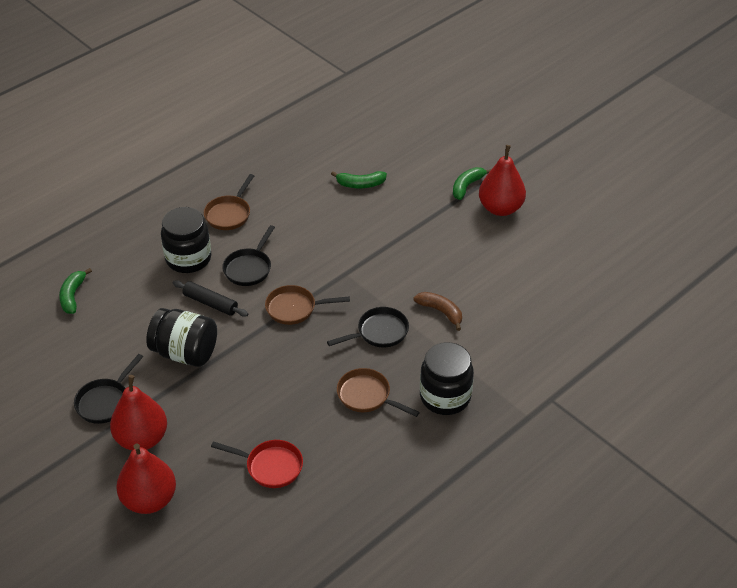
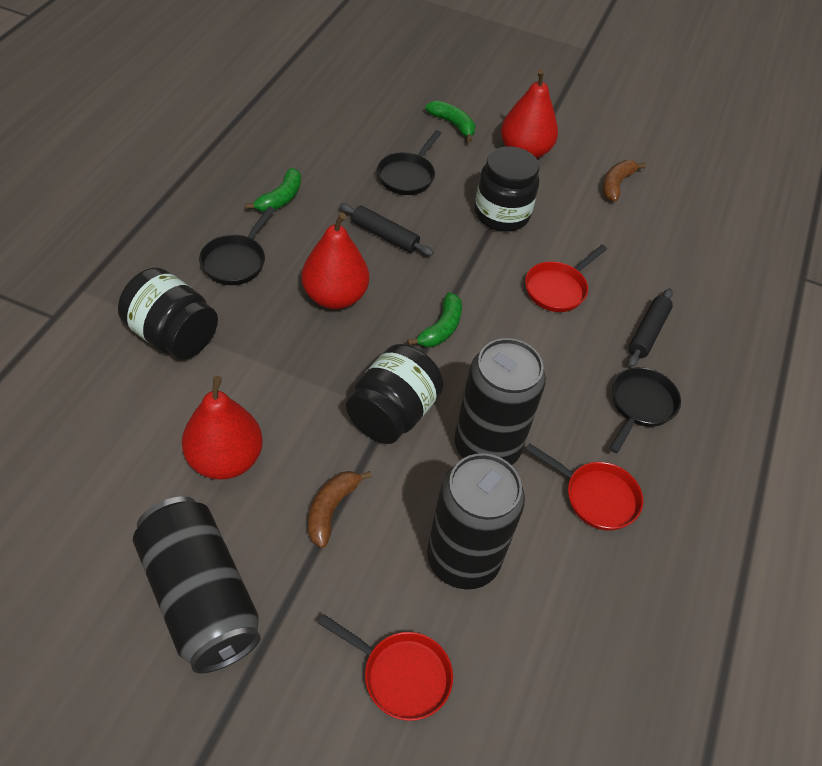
black can: 0 -> 3
black rolling pin: 1 -> 2
brown banana: 1 -> 2
brown pan: 3 -> 0
red pan: 1 -> 3

